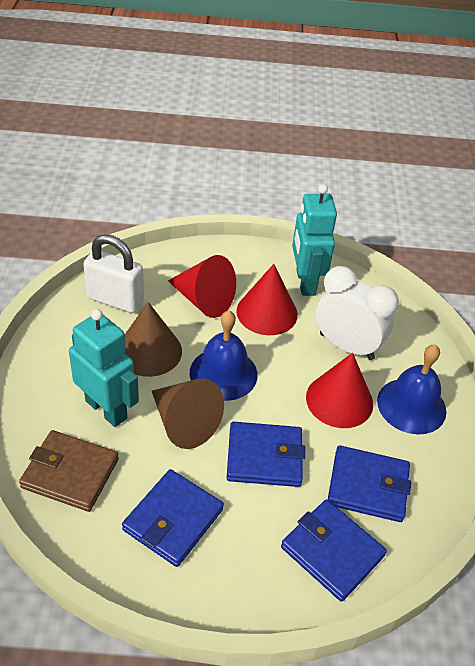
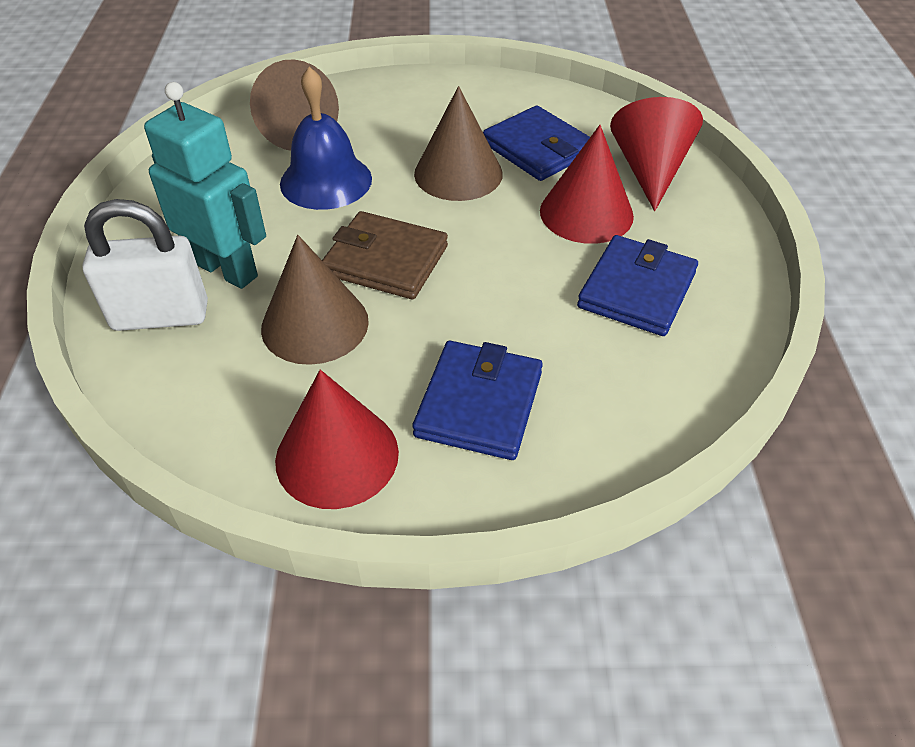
blue bell: 2 -> 1
blue wallet: 4 -> 3
brown cone: 2 -> 3
turquoise robot: 2 -> 1
white clock: 1 -> 0

